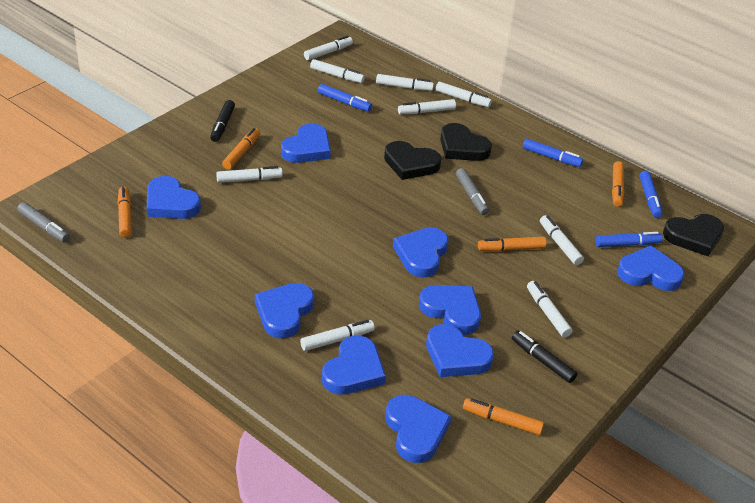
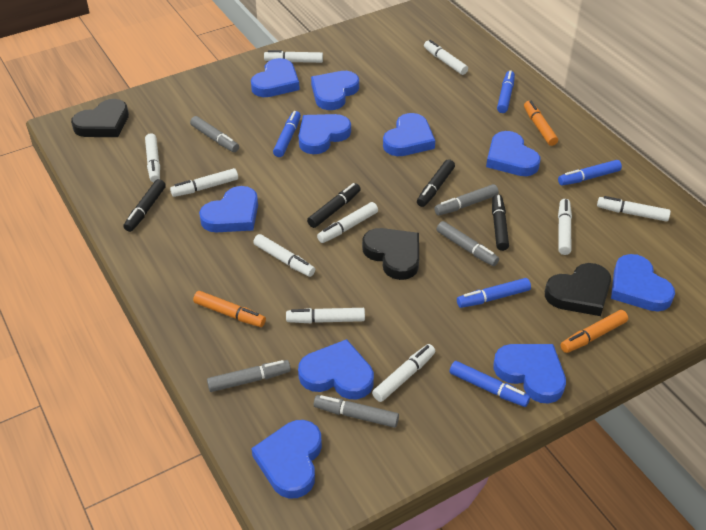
black marker: 2 -> 4
blue heart: 9 -> 10
blue marker: 4 -> 5
grey marker: 2 -> 5
orange marker: 5 -> 3
white marker: 9 -> 10

